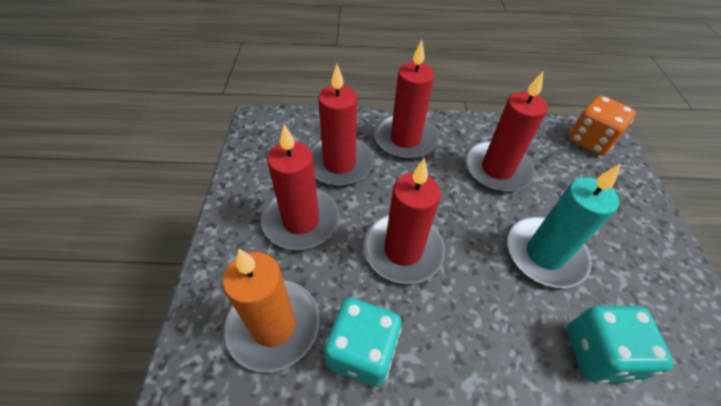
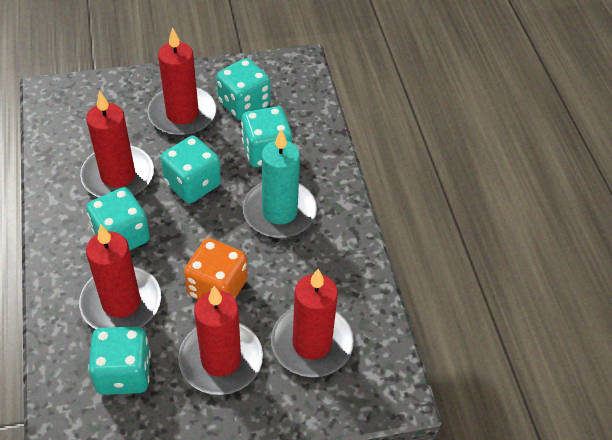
orange candle: 1 -> 0
turquoise dice: 2 -> 5

